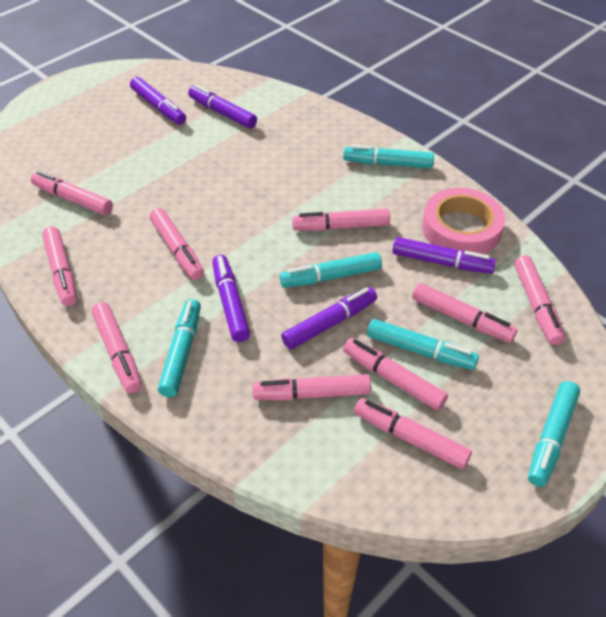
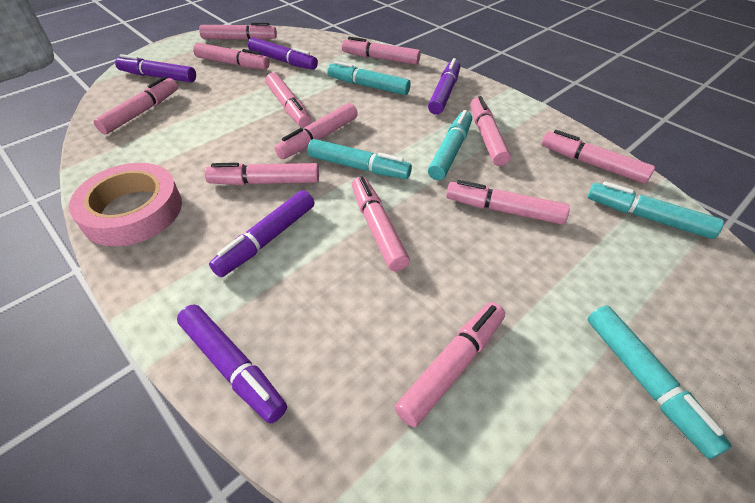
pink marker: 10 -> 12

